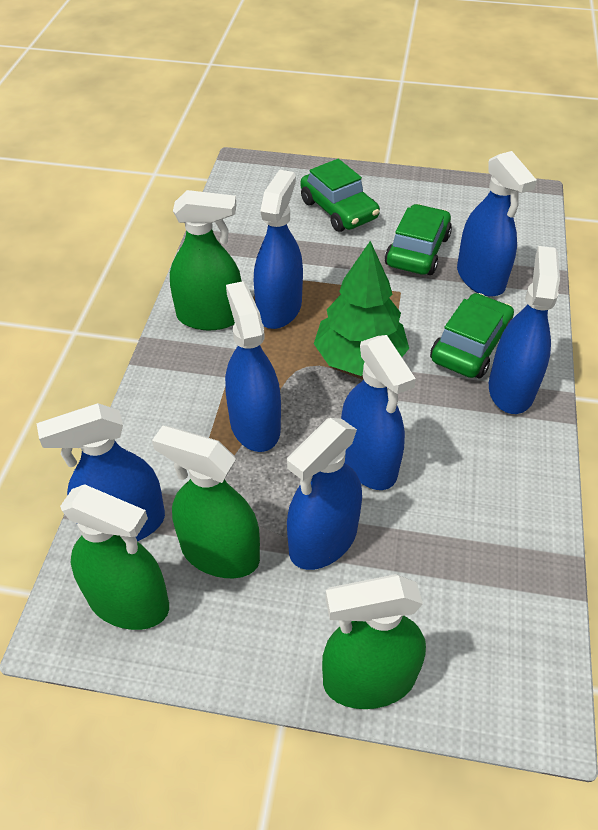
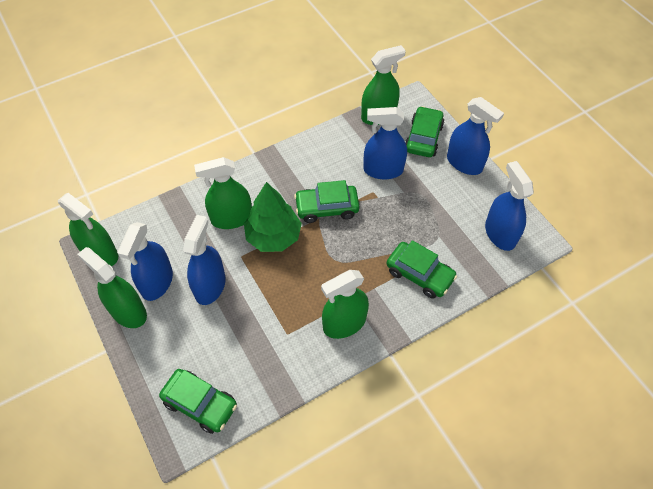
blue spray bottle: 7 -> 5
green car: 3 -> 4
green spray bottle: 4 -> 5

